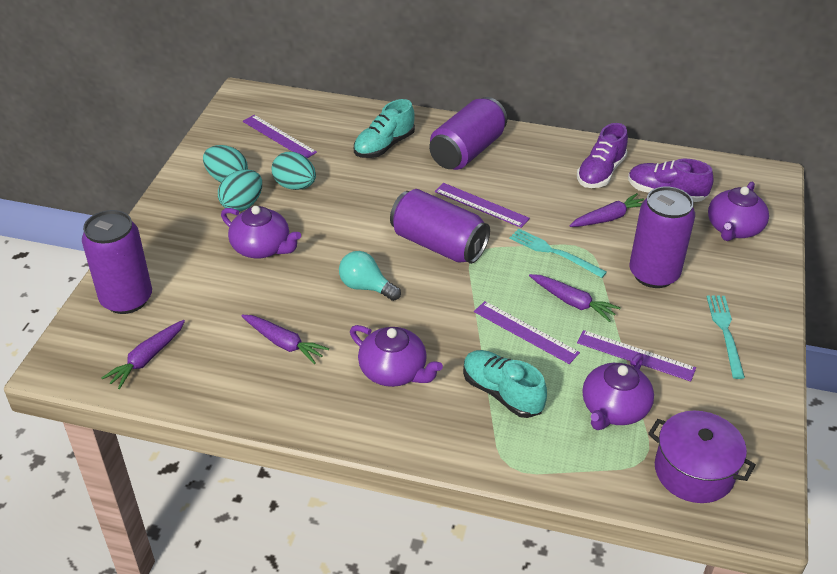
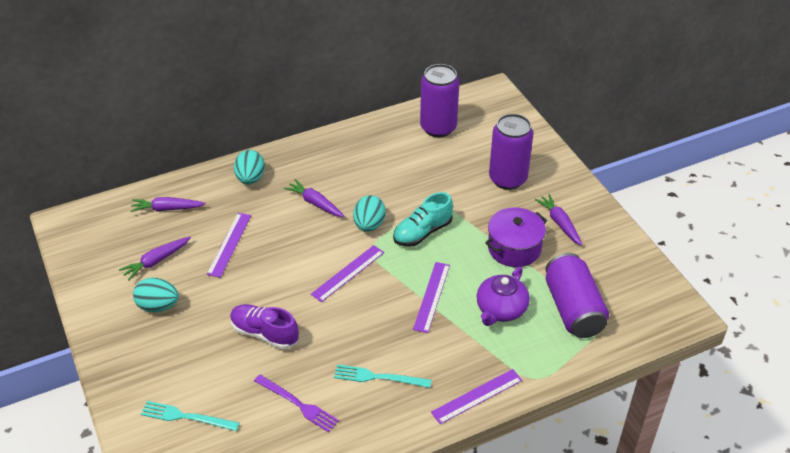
purple can: 4 -> 3
purple fork: 0 -> 1
purple shoe: 2 -> 1
purple teapot: 4 -> 1
turquoise light bulb: 1 -> 0
turquoise shoe: 2 -> 1

